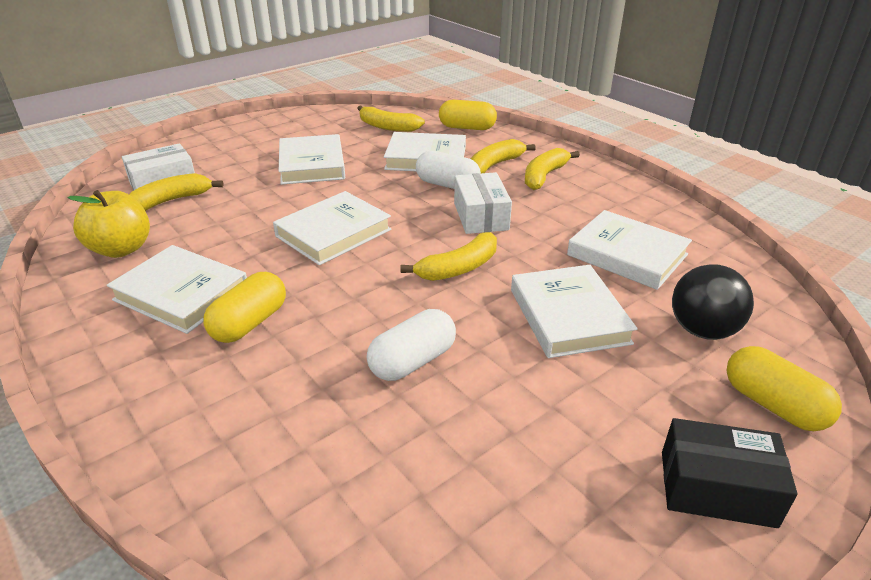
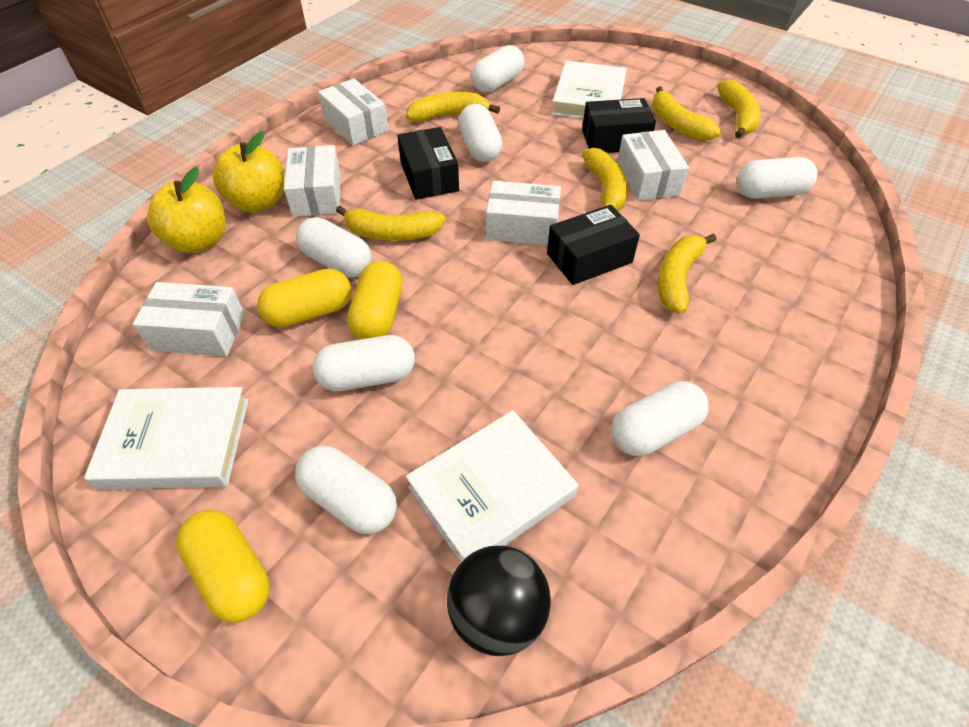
black box: 1 -> 3
white book: 6 -> 3
white box: 2 -> 5
white capsule: 2 -> 7
yellow apple: 1 -> 2
yellow banana: 5 -> 6

